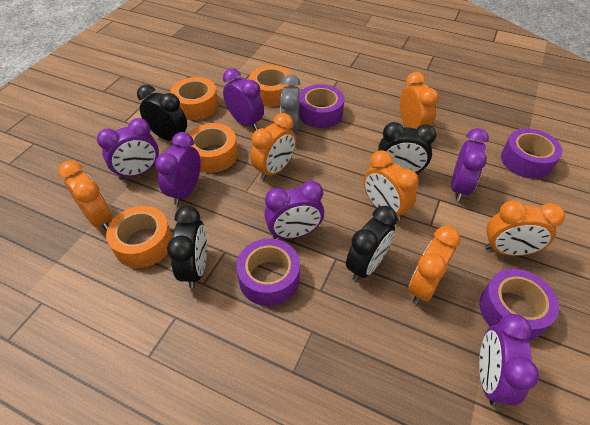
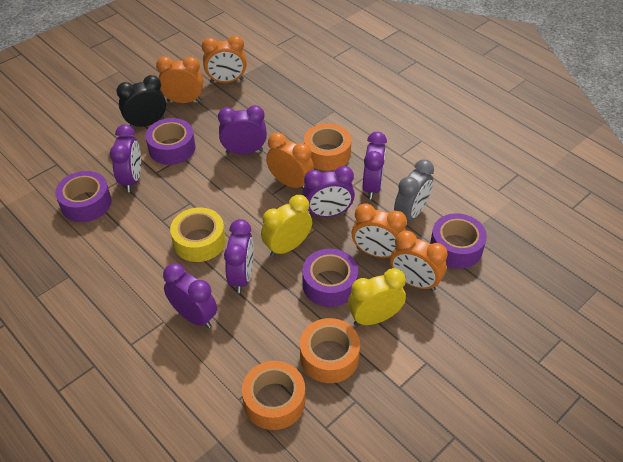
black clock: 4 -> 1
orange clock: 6 -> 5
orange tape: 4 -> 3
yellow clock: 0 -> 2
yellow tape: 0 -> 1

